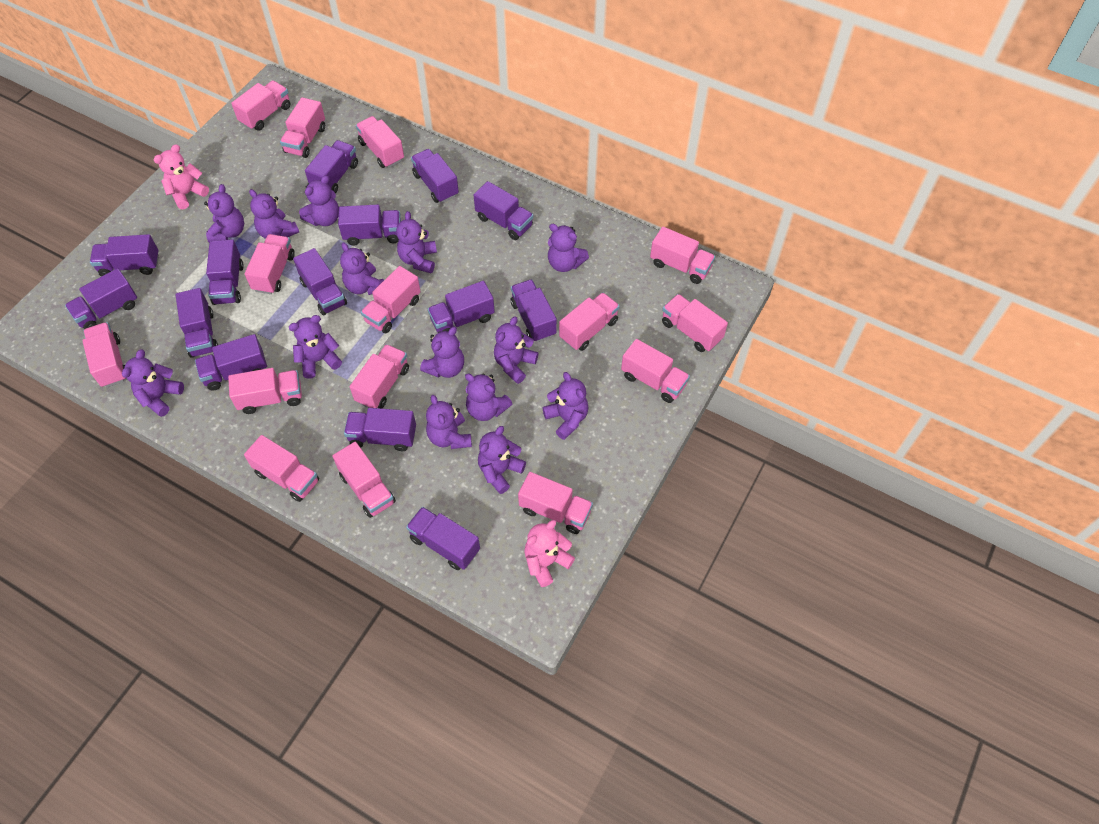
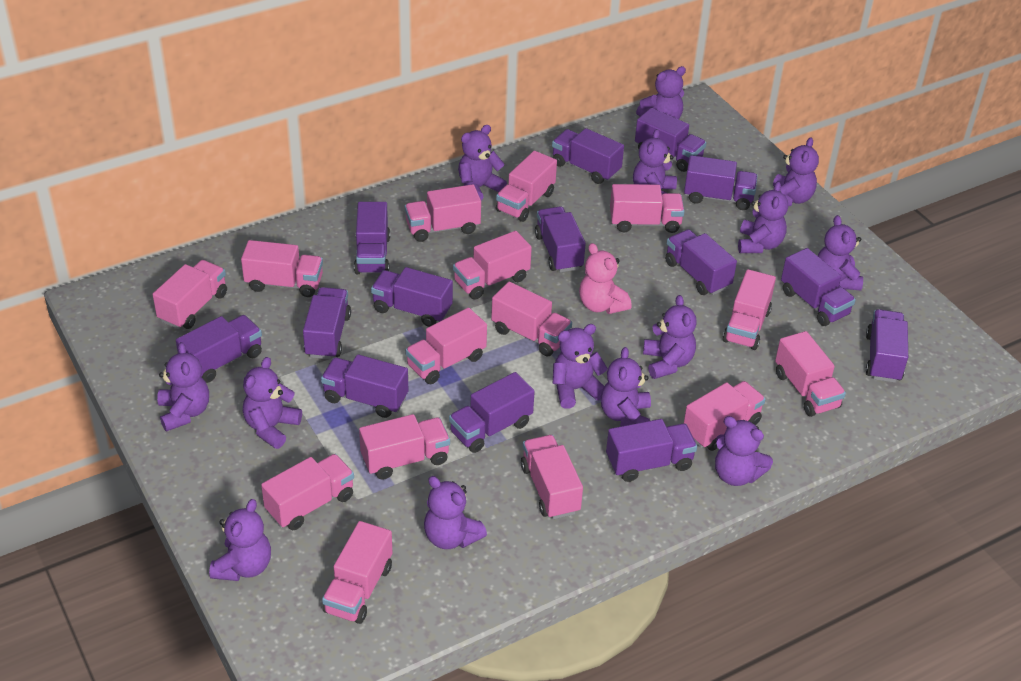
pink teddy bear: 2 -> 1

